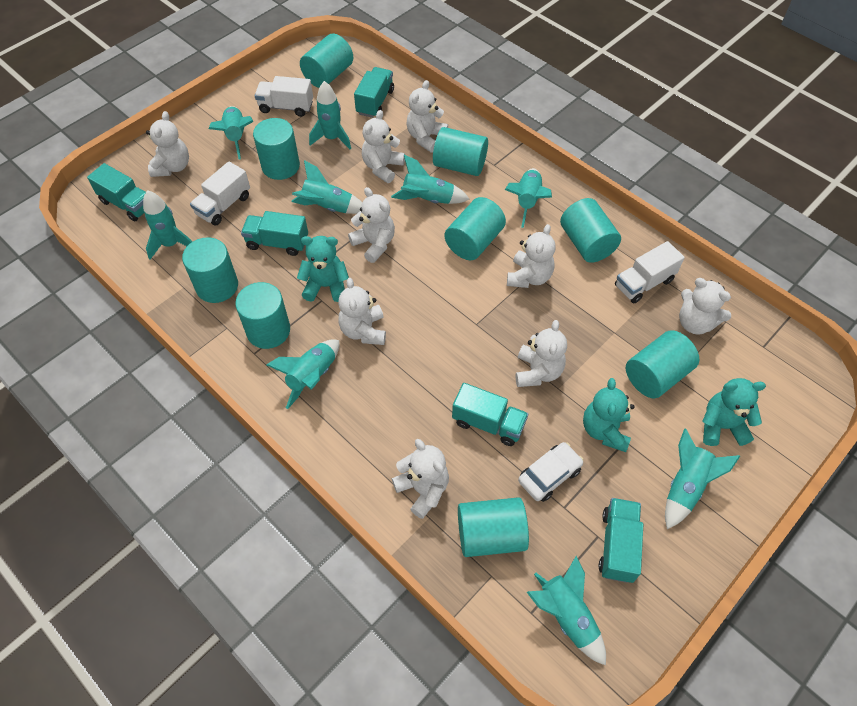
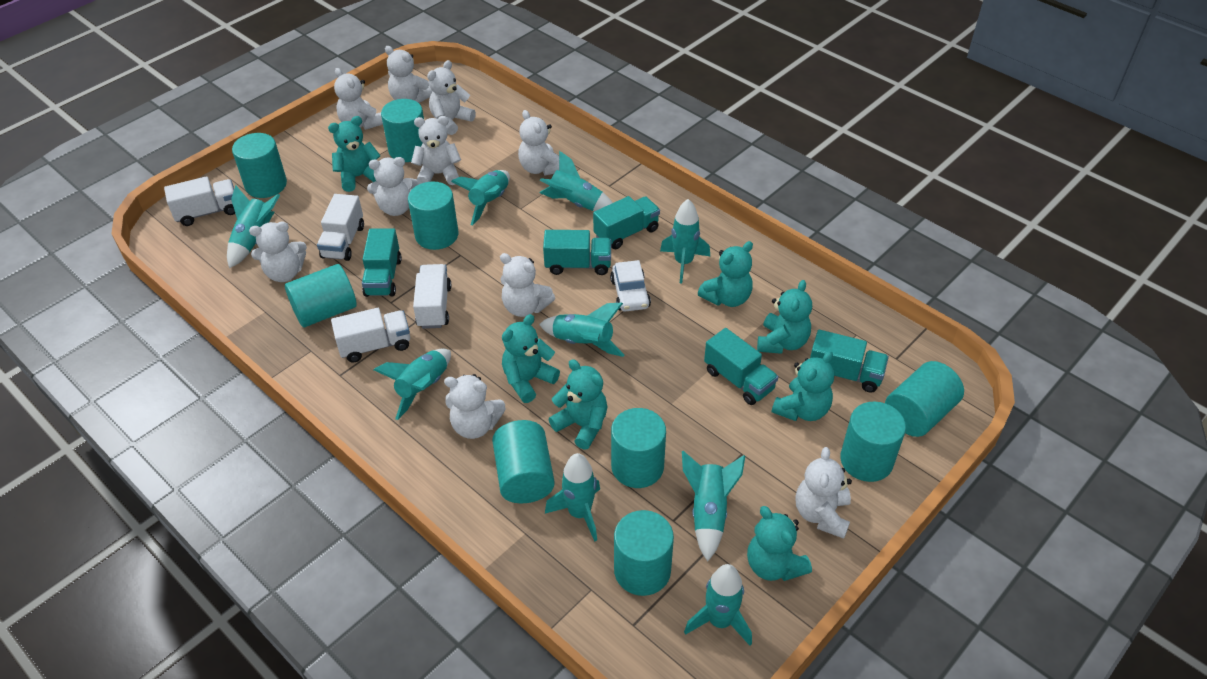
turquoise teddy bear: 3 -> 7
white teddy bear: 9 -> 10
white truck: 3 -> 4

